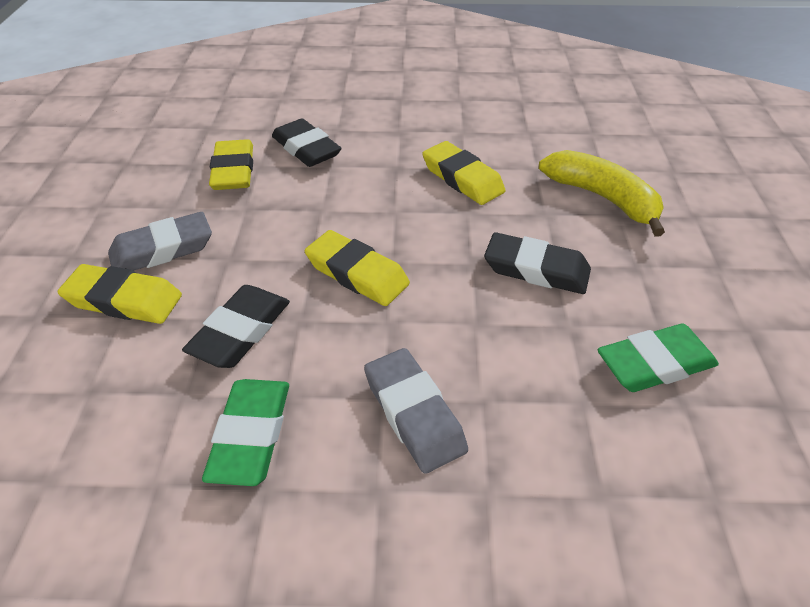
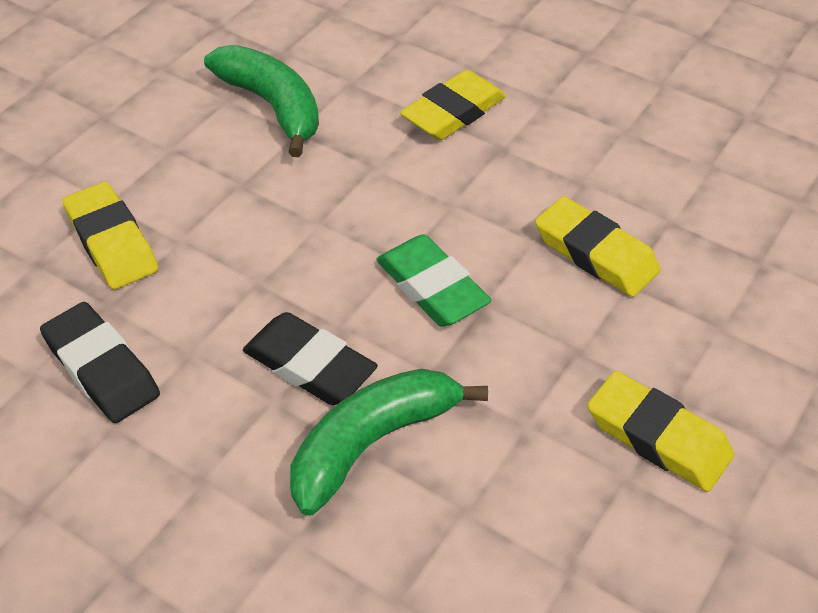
black eraser: 3 -> 2
green banana: 0 -> 2
green eraser: 2 -> 1
grey eraser: 2 -> 0
yellow banana: 1 -> 0

